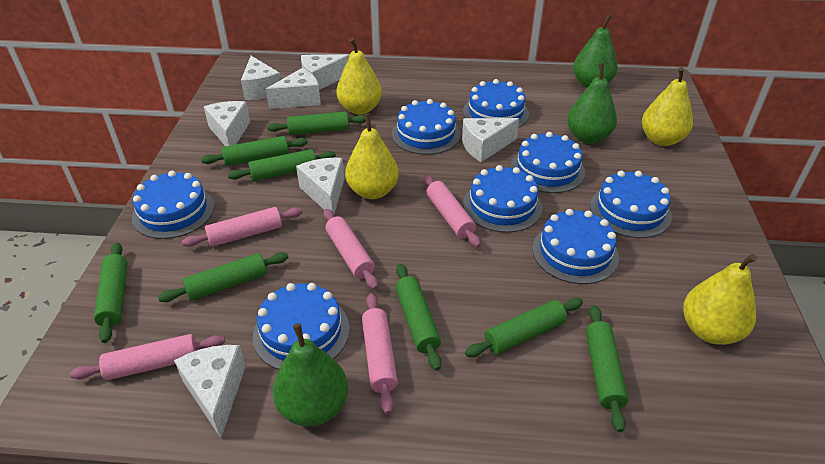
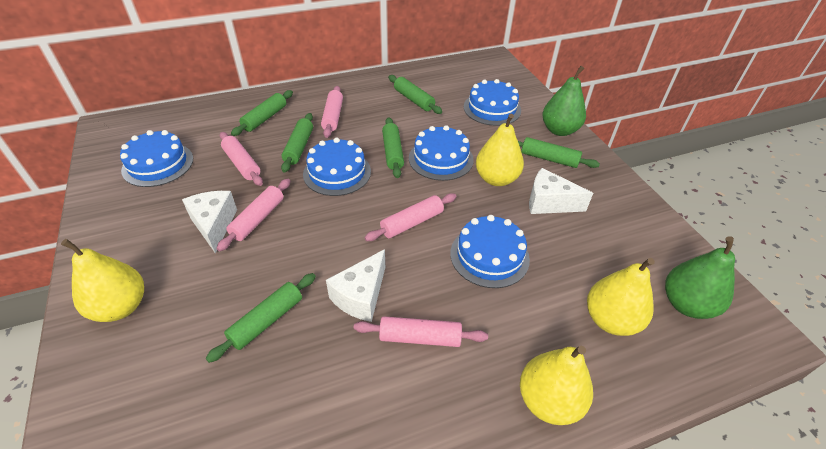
blue cake: 8 -> 5
green pear: 3 -> 2
green rolling pin: 8 -> 6
white cheese: 7 -> 3

